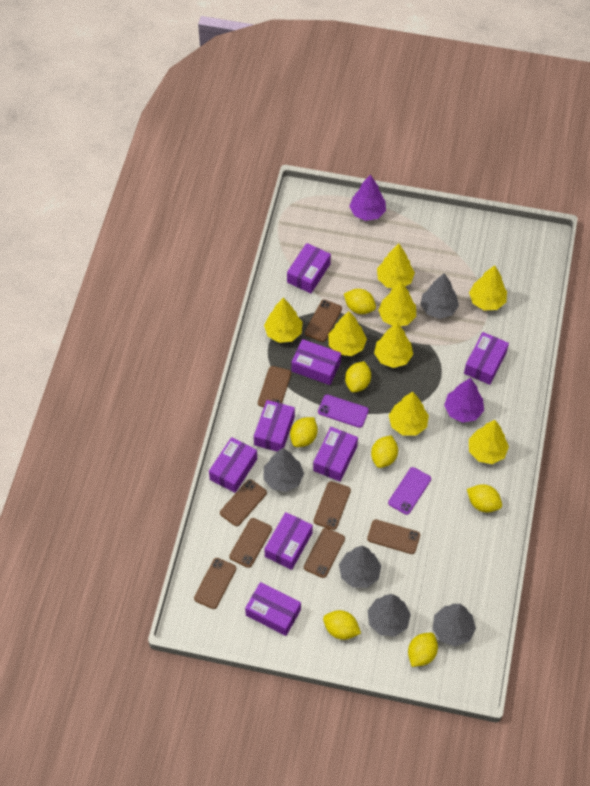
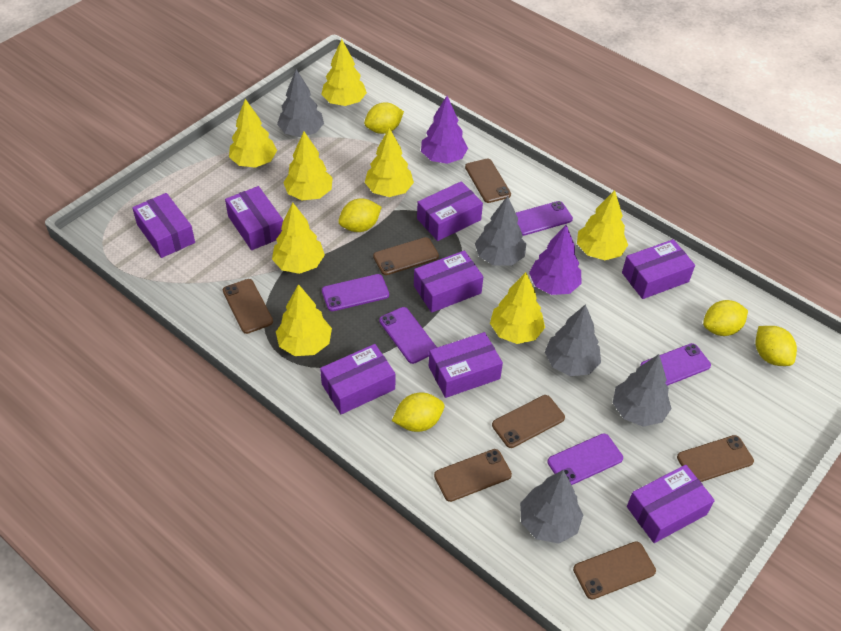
brown phone: 8 -> 7
purple phone: 2 -> 5
yellow lemon: 7 -> 5

